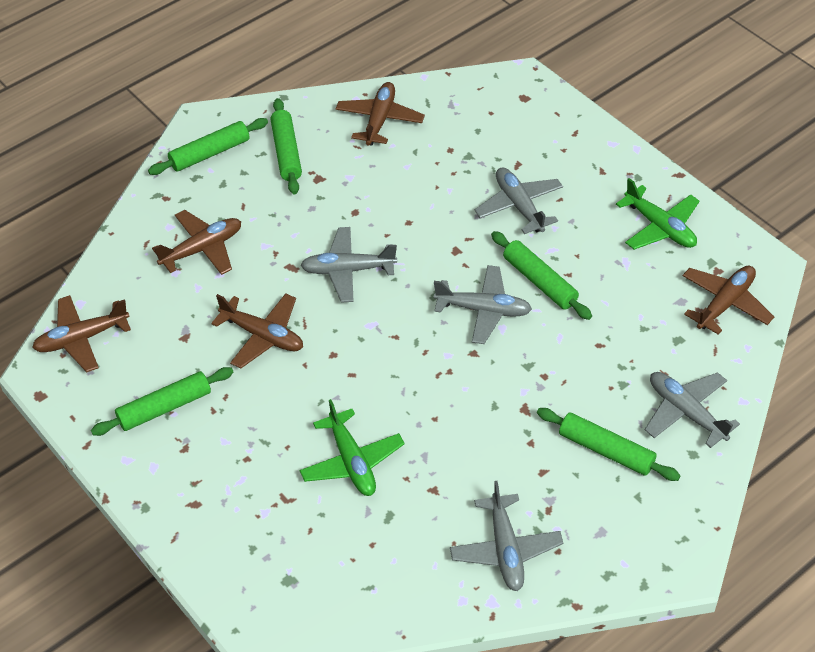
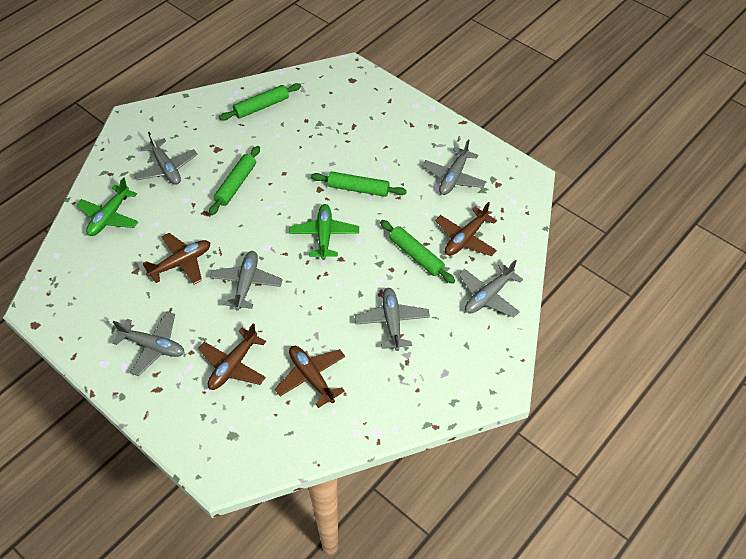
brown plane: 5 -> 4
green rolling pin: 5 -> 4
grey plane: 5 -> 6

